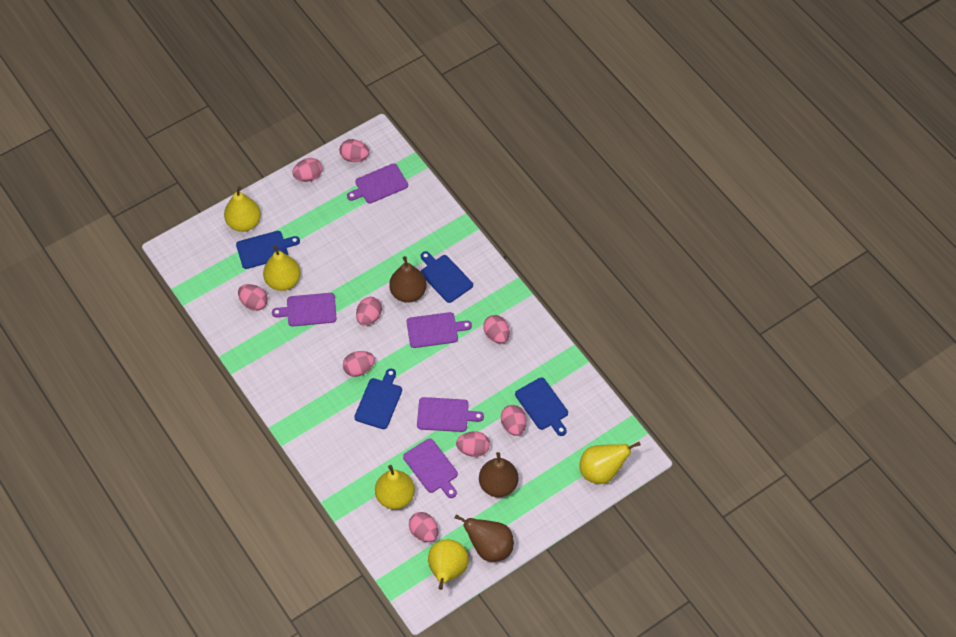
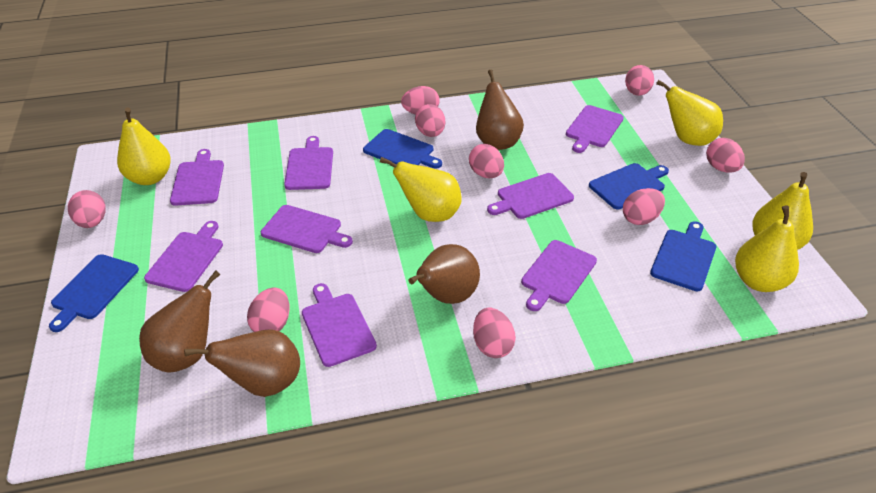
brown pear: 3 -> 4
purple cutting board: 5 -> 8

